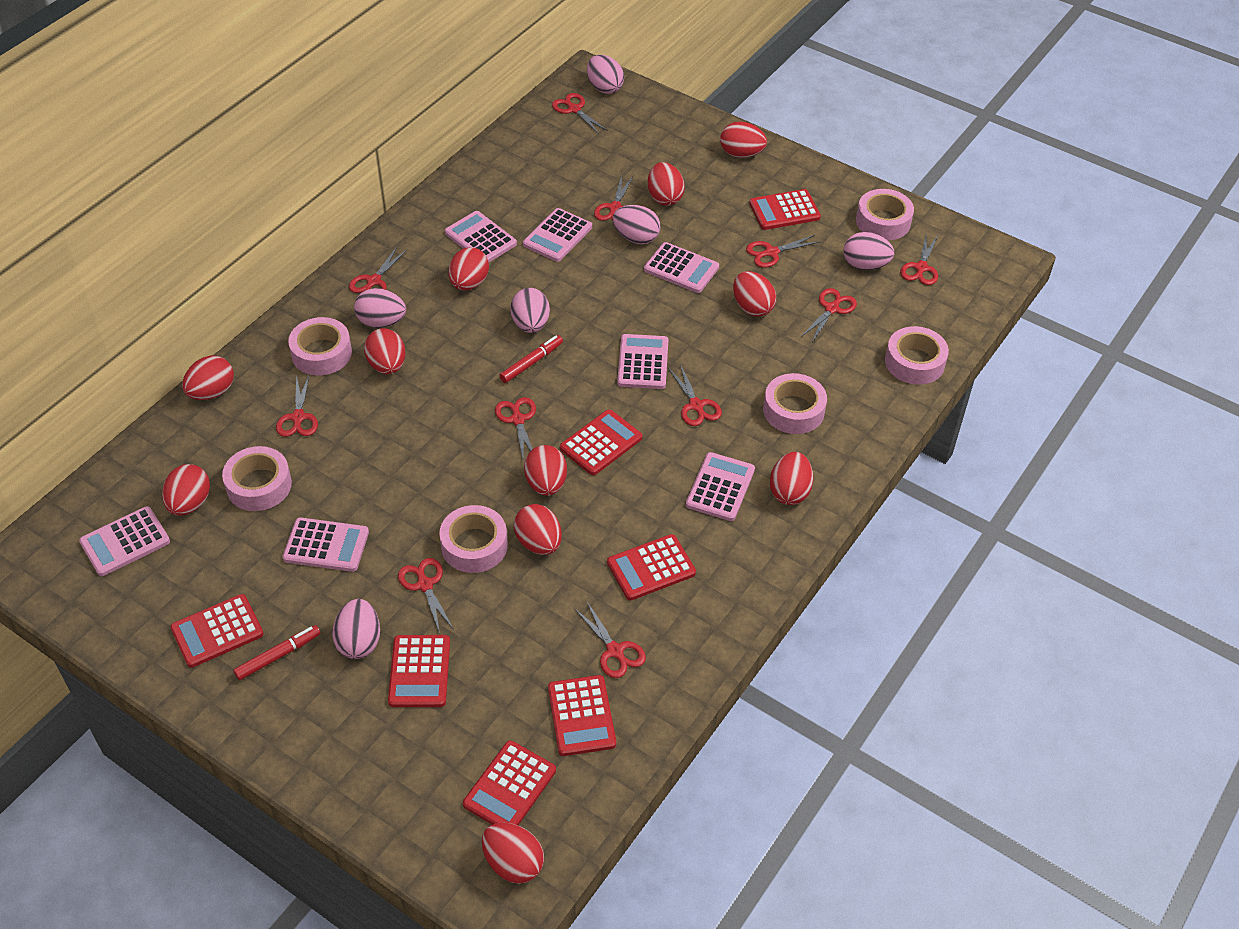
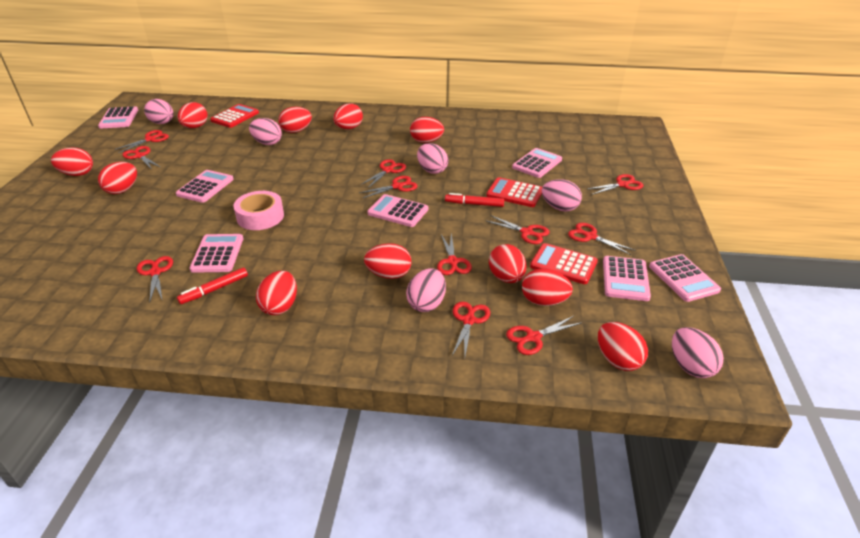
pink tape: 6 -> 1
red calculator: 7 -> 3

